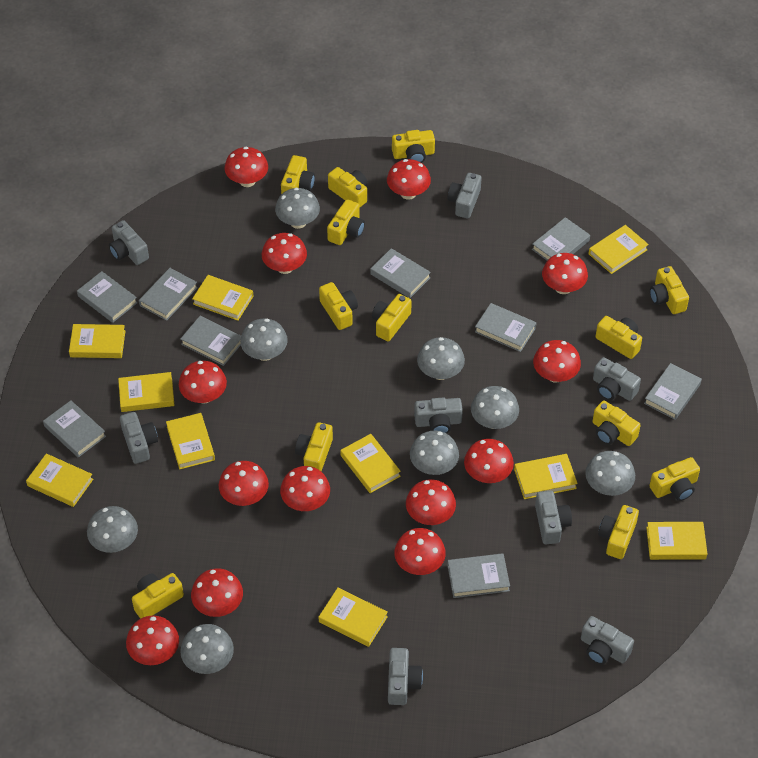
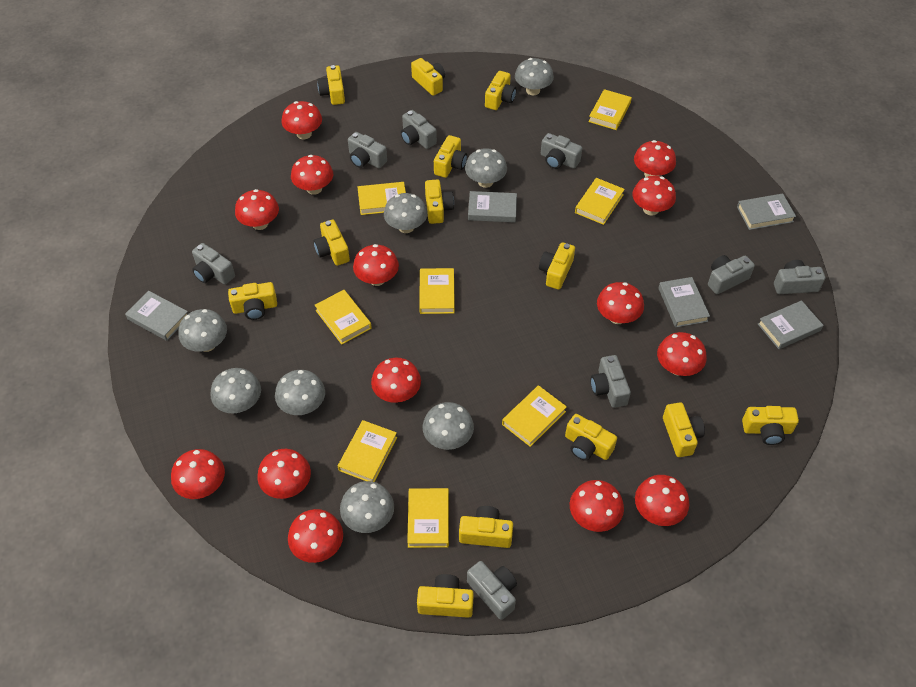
grey book: 9 -> 5
red mushroom: 13 -> 14
yellow book: 10 -> 8

